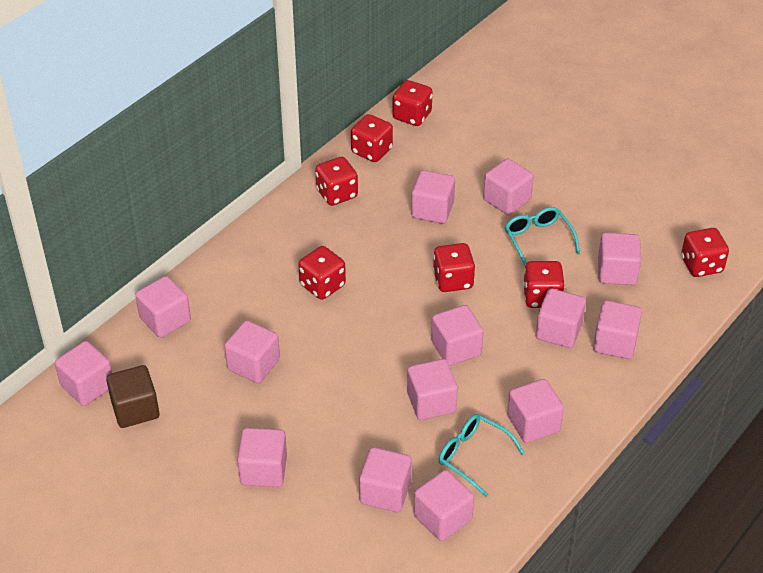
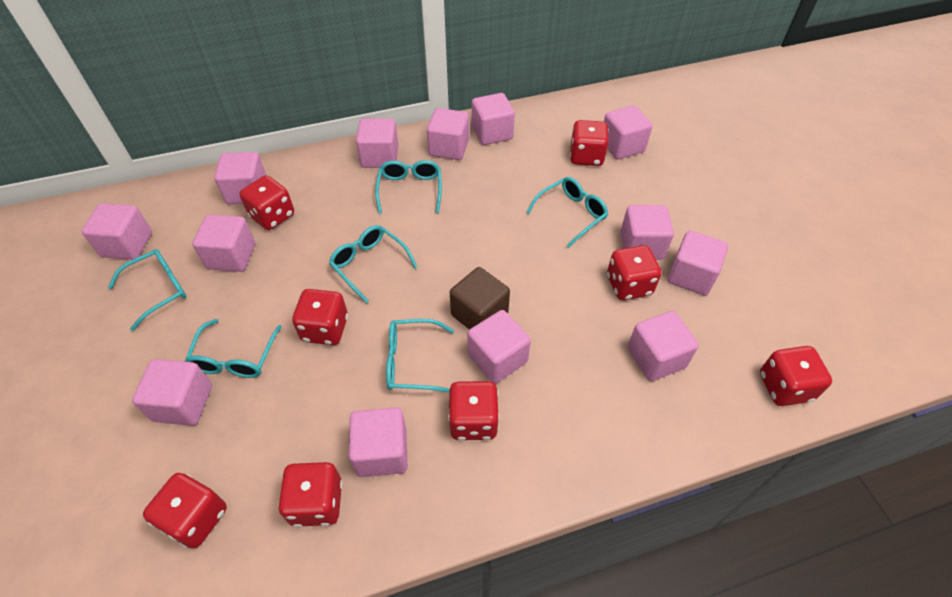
pink cube: 14 -> 13
red dice: 7 -> 8
turquoise glasses: 2 -> 6

